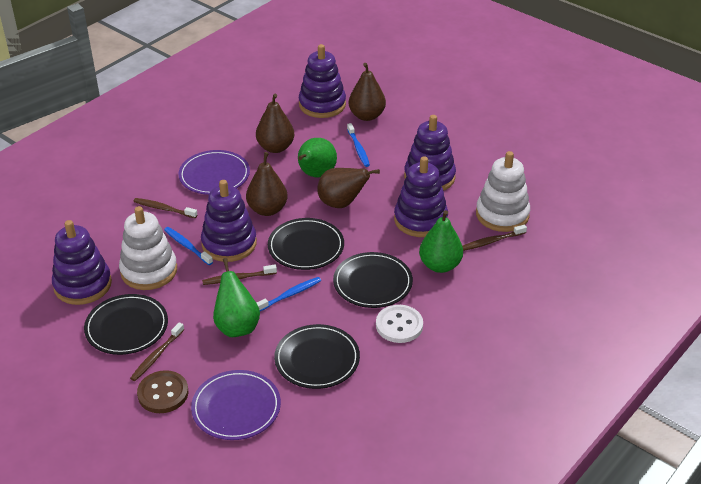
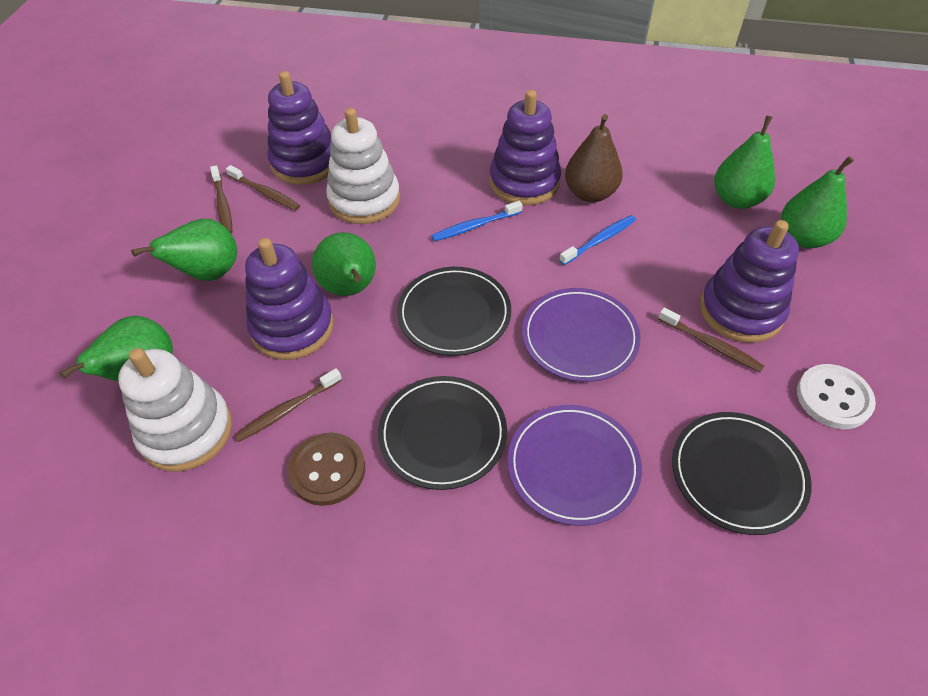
black plate: 4 -> 3
blue toothbrush: 3 -> 2
brown pear: 4 -> 1
green pear: 3 -> 5
purple stacking toy: 5 -> 4

